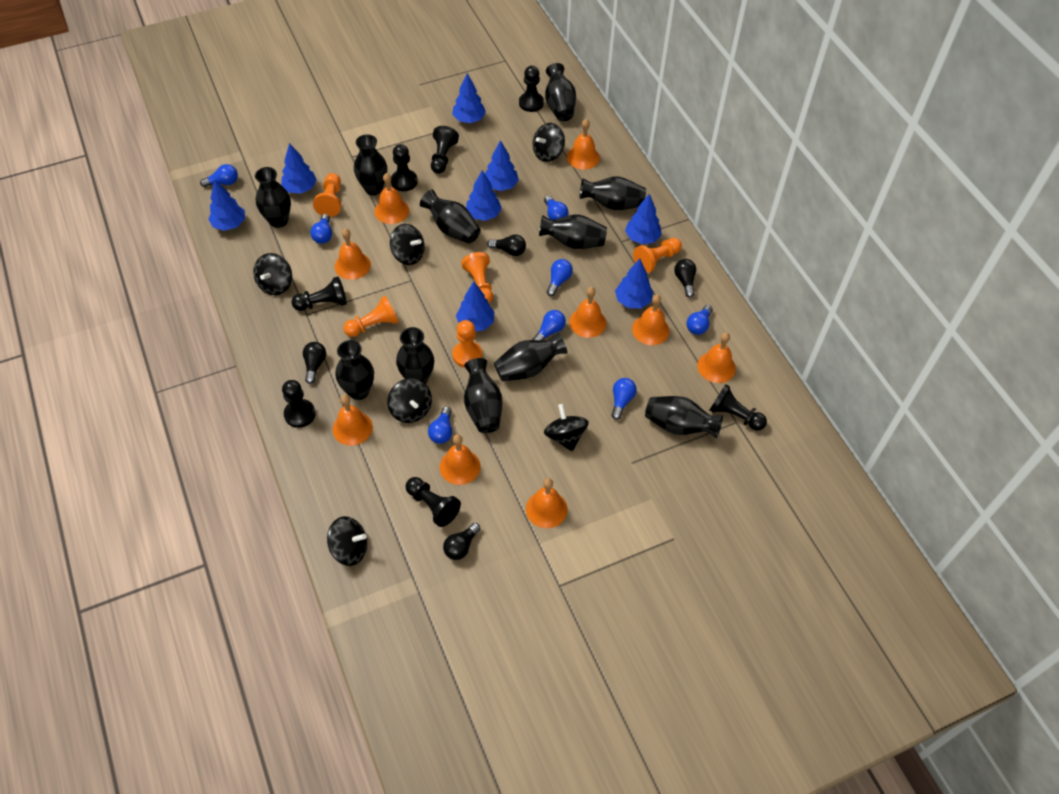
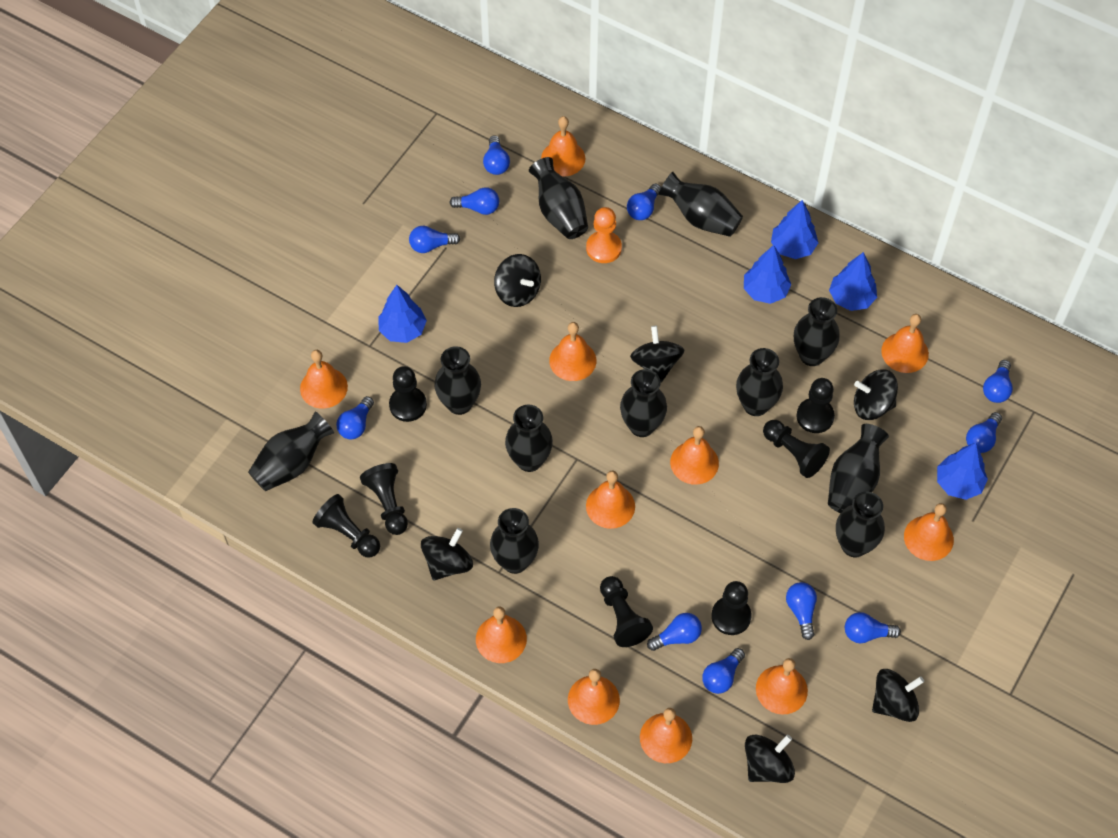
black light bulb: 4 -> 0
blue light bulb: 8 -> 11
blue tree: 8 -> 5
orange bell: 9 -> 11
orange pawn: 5 -> 1

